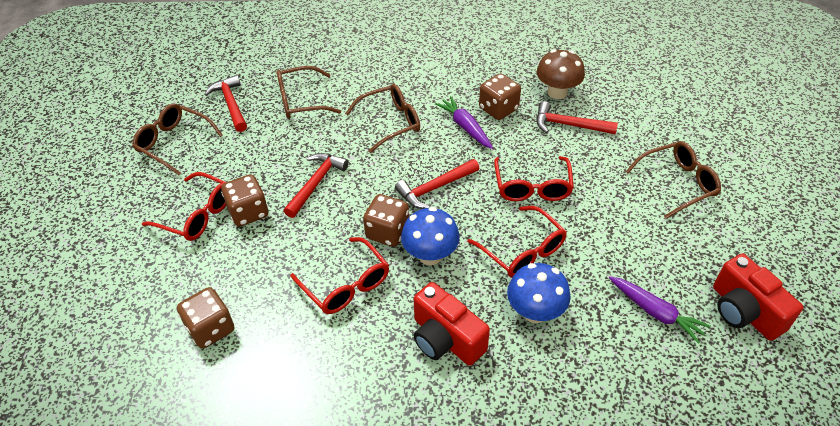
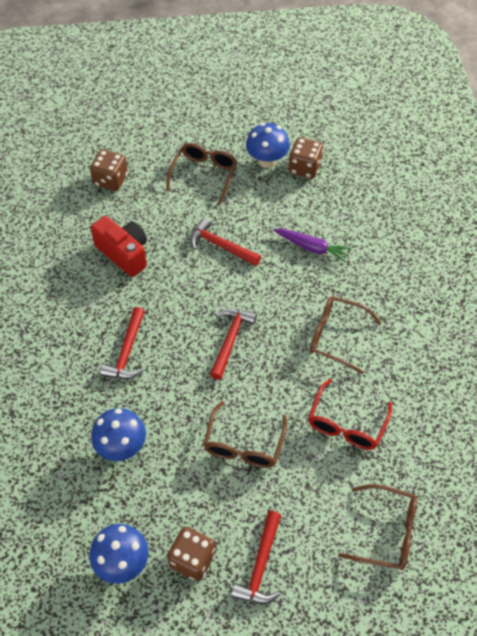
blue mushroom: 2 -> 3
brown dice: 4 -> 3
brown mushroom: 1 -> 0
purple carrot: 2 -> 1
red camera: 2 -> 1
red glasses: 4 -> 1

